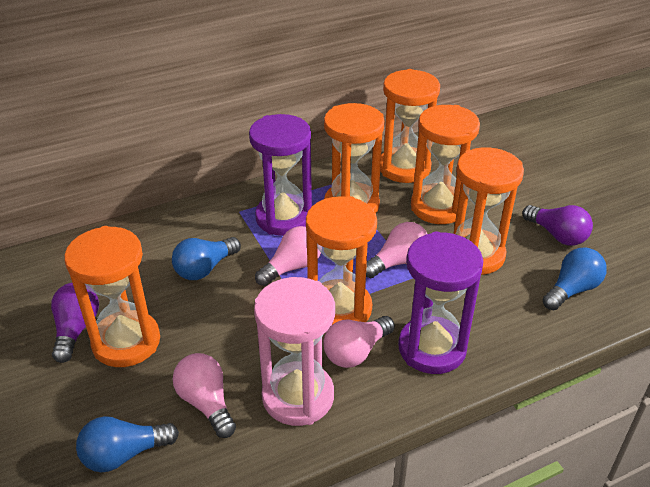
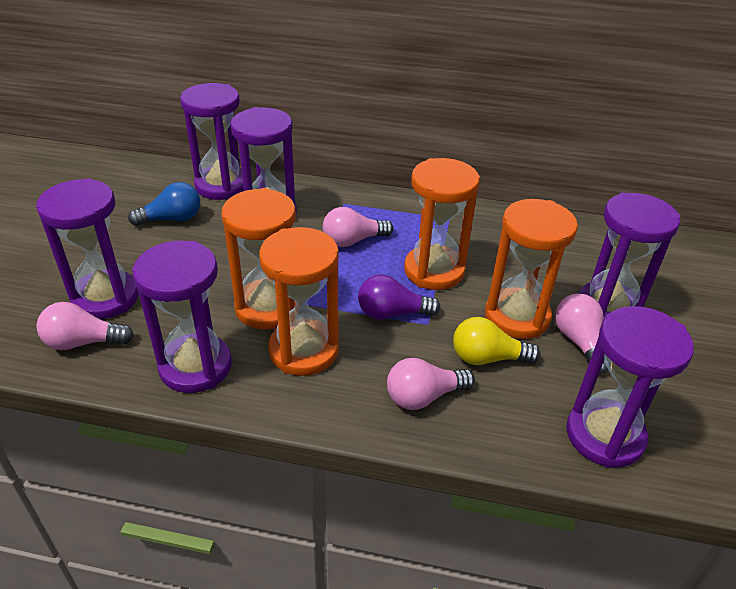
blue light bulb: 3 -> 1
orange hourglass: 6 -> 4
pink hourglass: 1 -> 0
purple hourglass: 2 -> 6
purple light bulb: 2 -> 1
yellow light bulb: 0 -> 1

